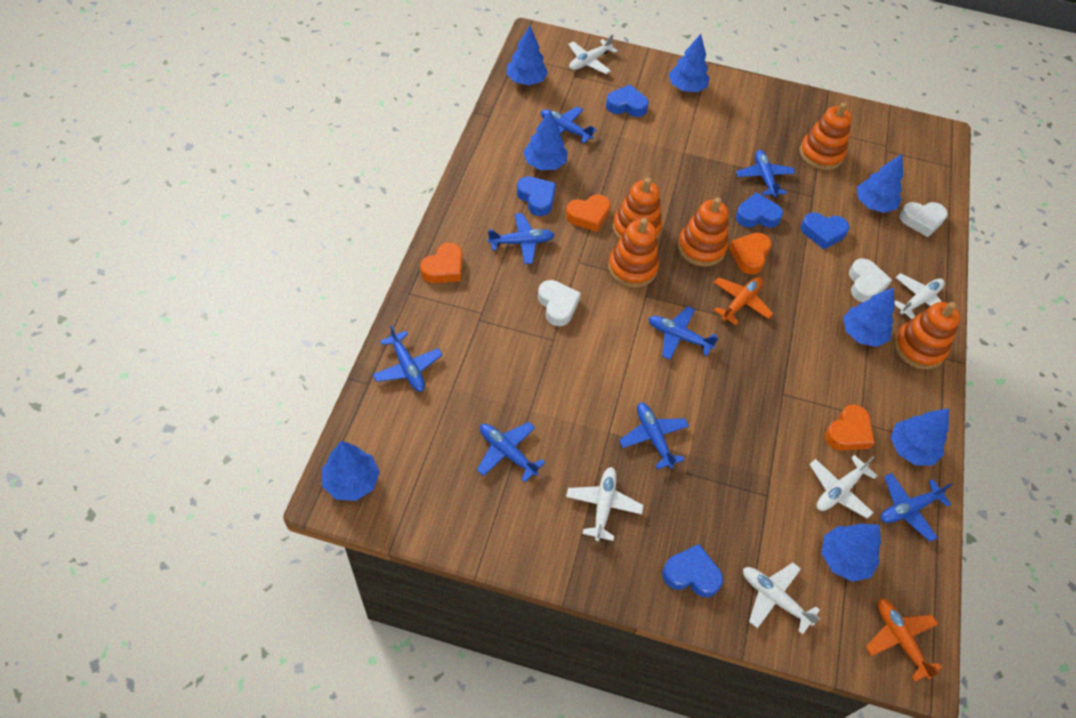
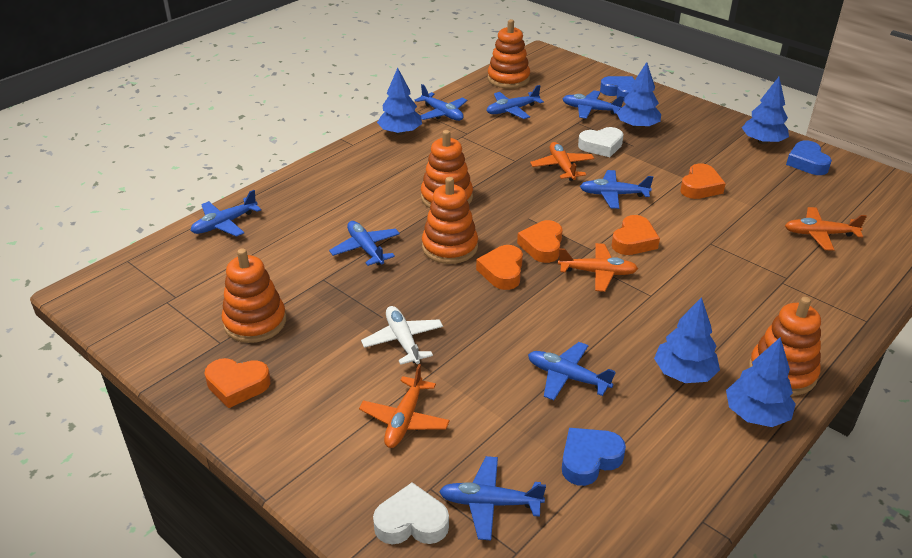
blue heart: 5 -> 3
blue tree: 8 -> 5
orange heart: 4 -> 5
orange plane: 2 -> 4
white heart: 3 -> 2
white plane: 5 -> 1

